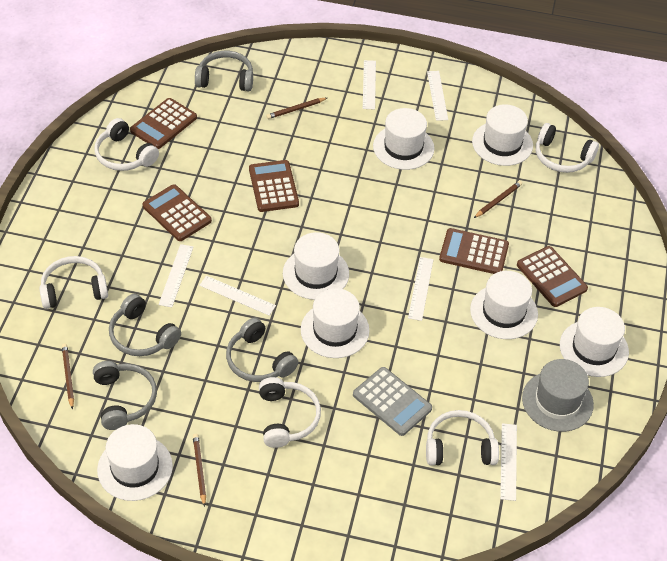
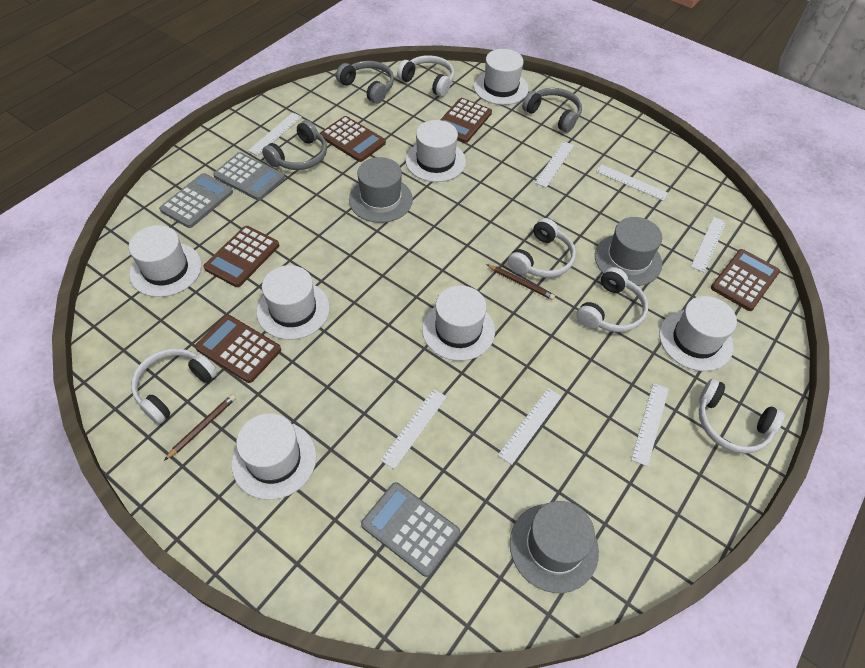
brown pencil: 4 -> 2
grey calculator: 1 -> 3
grey hat: 1 -> 3
grey headphones: 4 -> 3
white ruler: 6 -> 7

